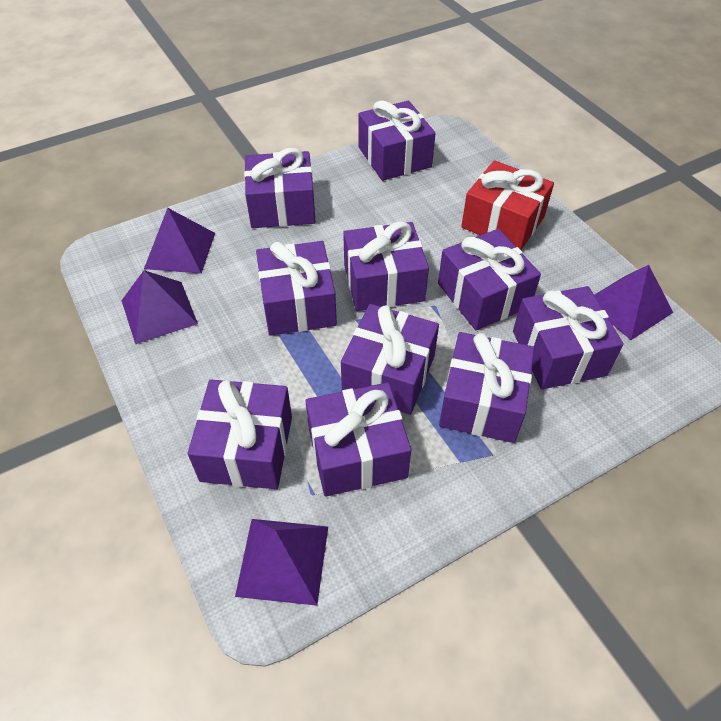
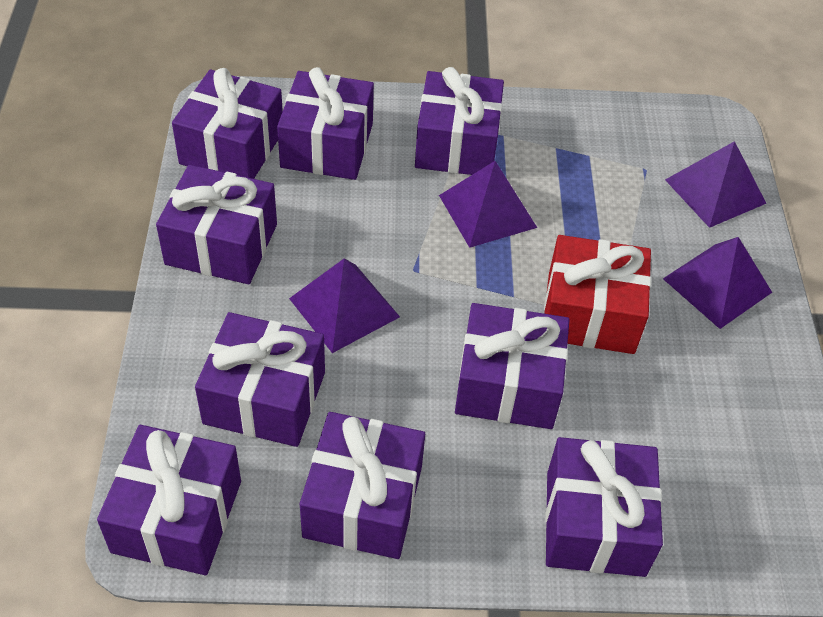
purple gift: 10 -> 9

